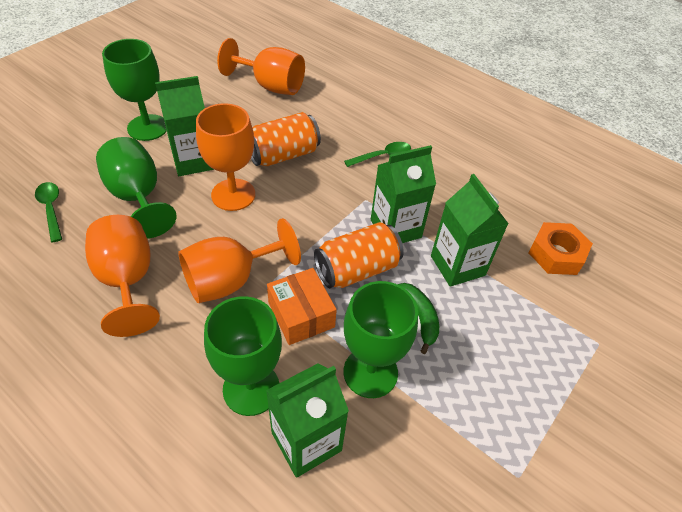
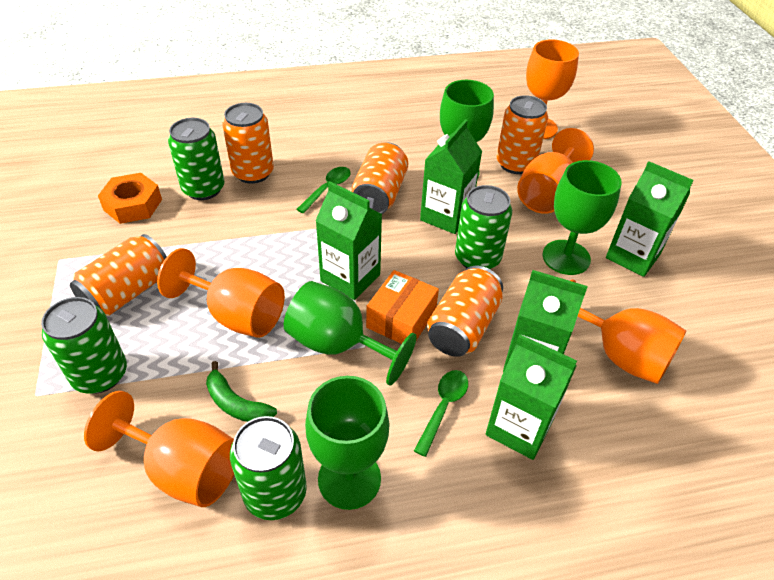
green can: 0 -> 4
green carton: 4 -> 5
orange can: 2 -> 5
orange goblet: 4 -> 5

